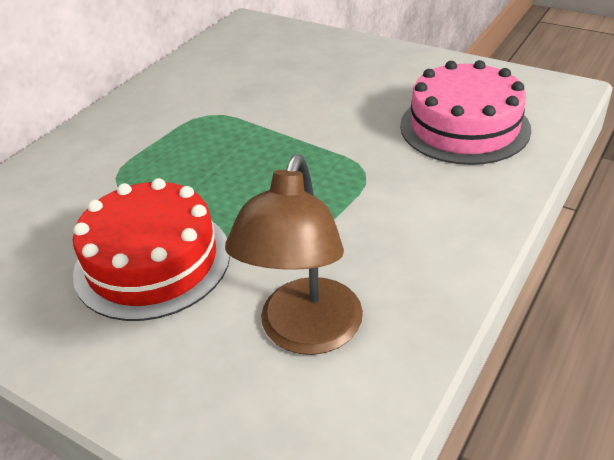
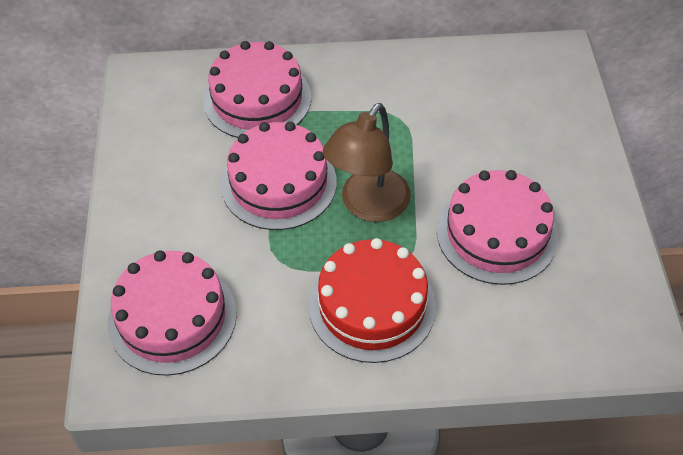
pink cake: 1 -> 4

